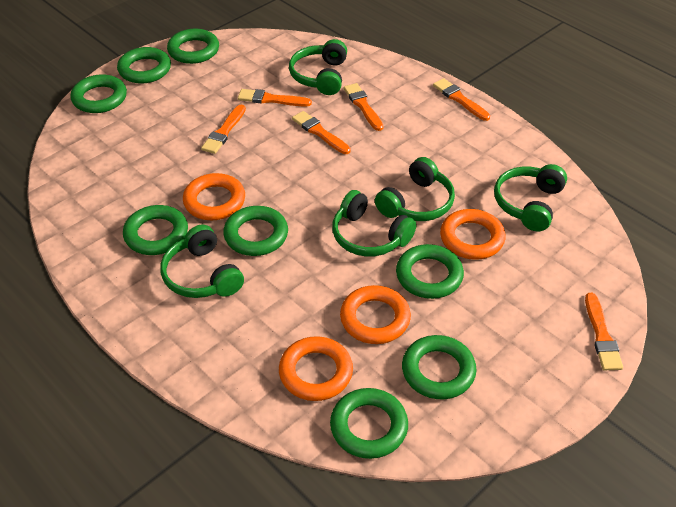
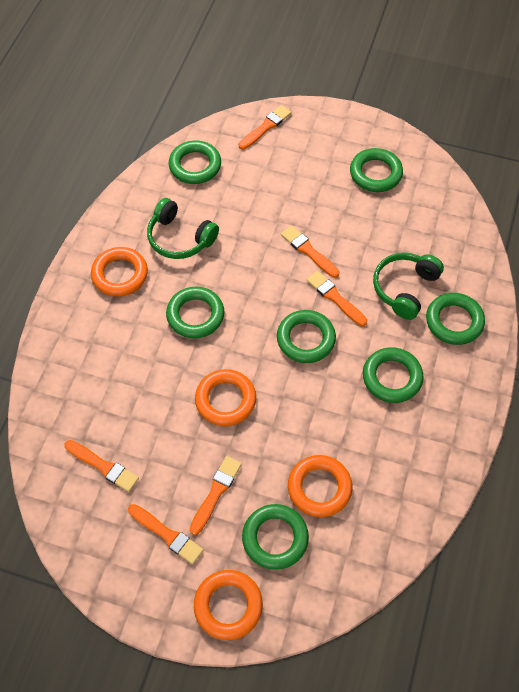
green headphones: 5 -> 2
green ring: 8 -> 7

